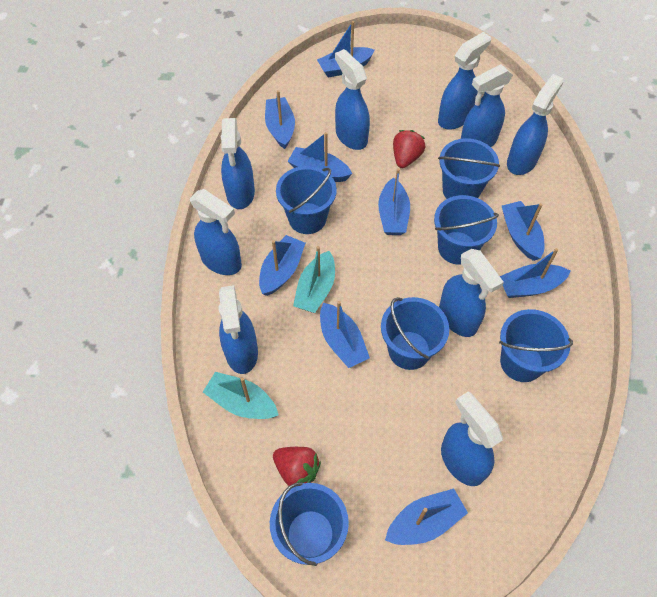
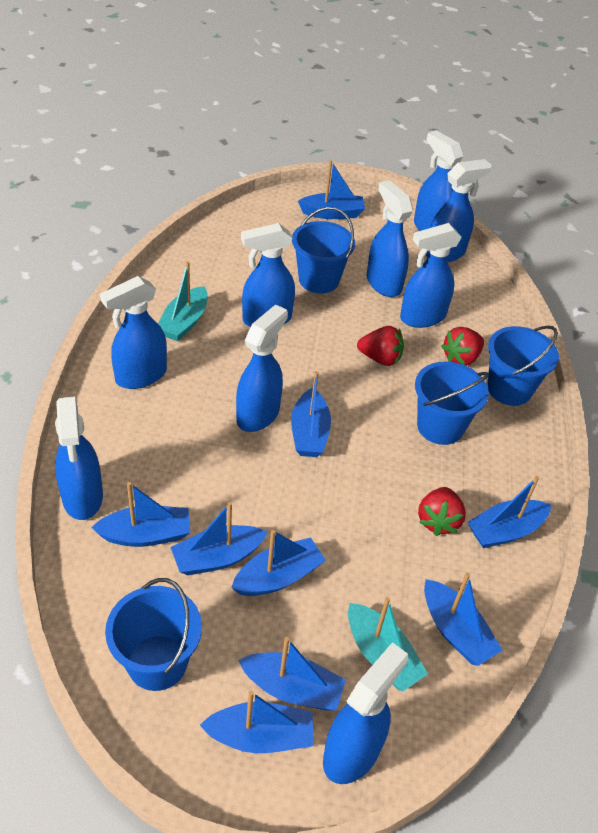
blue bucket: 6 -> 4
red strawberry: 2 -> 3

